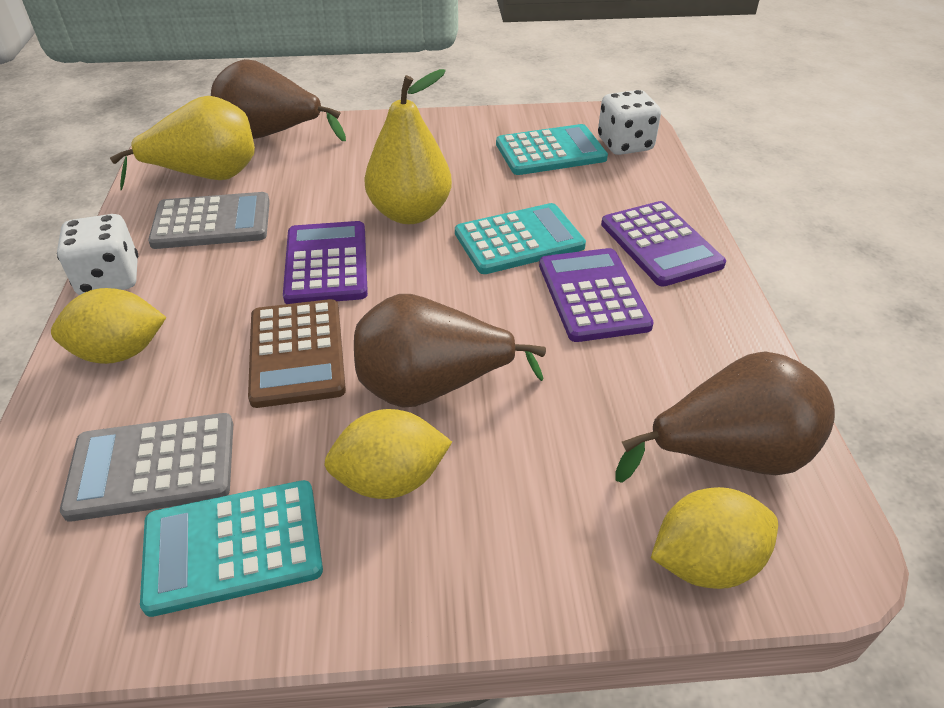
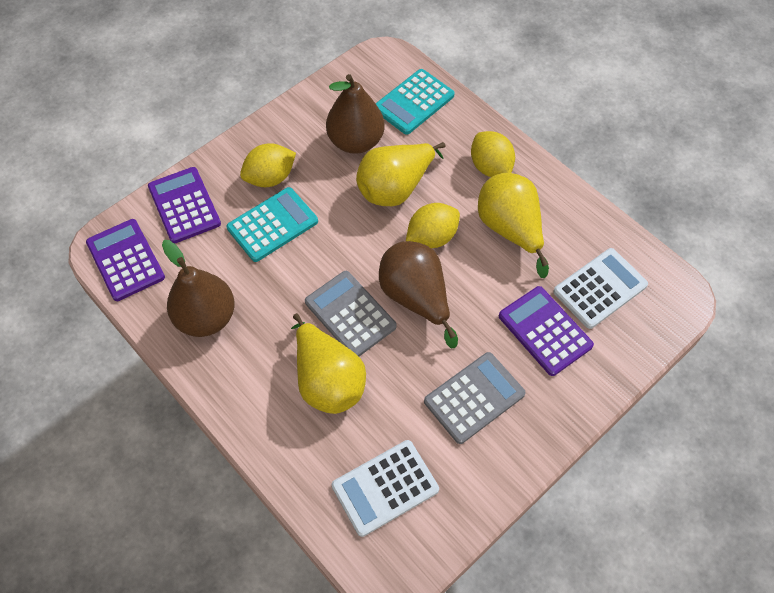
brown calculator: 1 -> 0
turquoise calculator: 3 -> 2
white calculator: 0 -> 2
white dice: 2 -> 0
yellow pear: 2 -> 3

